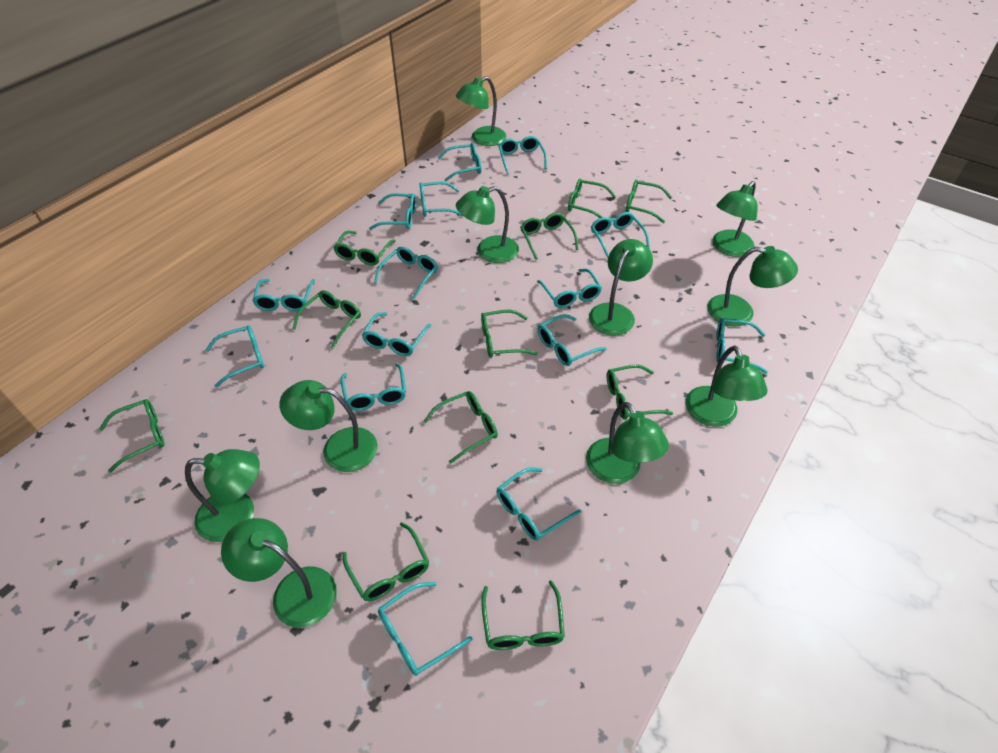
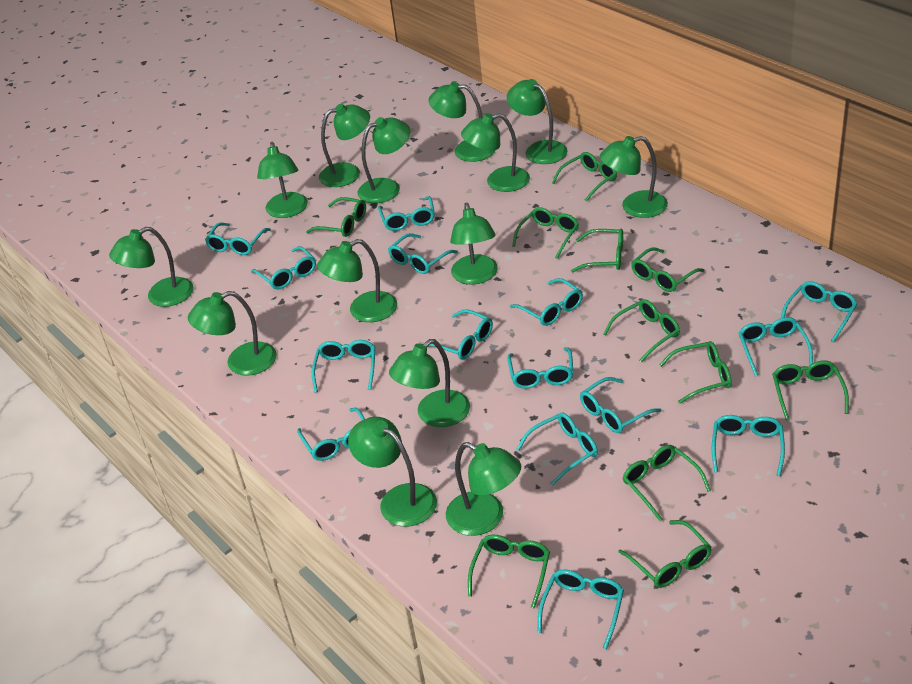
green lamp: 10 -> 14

